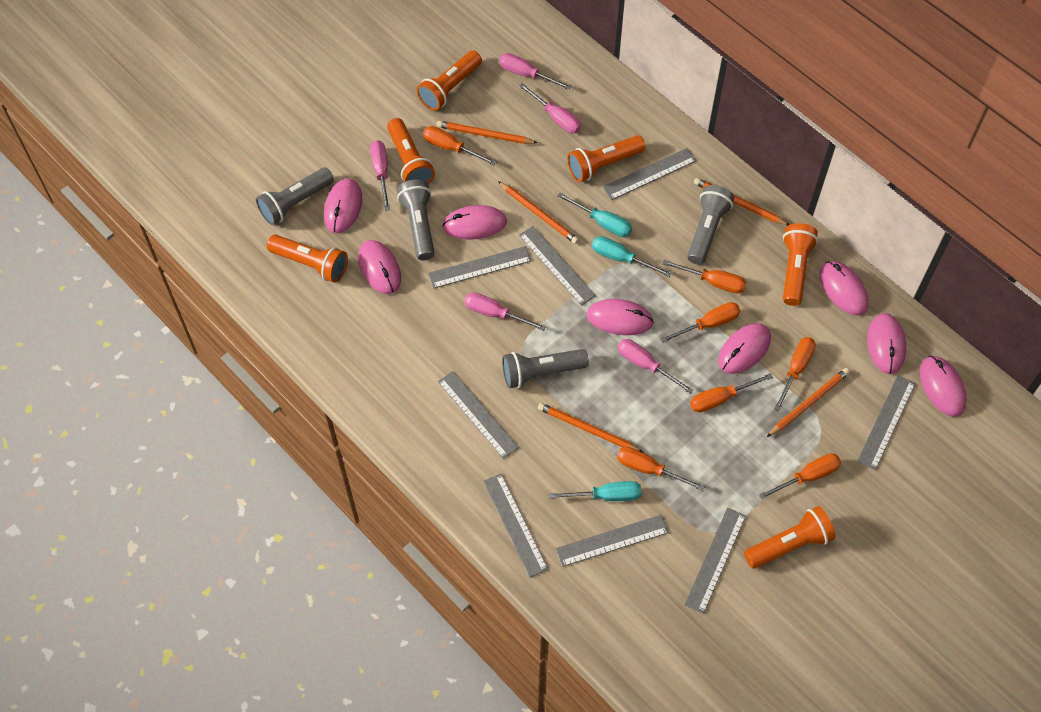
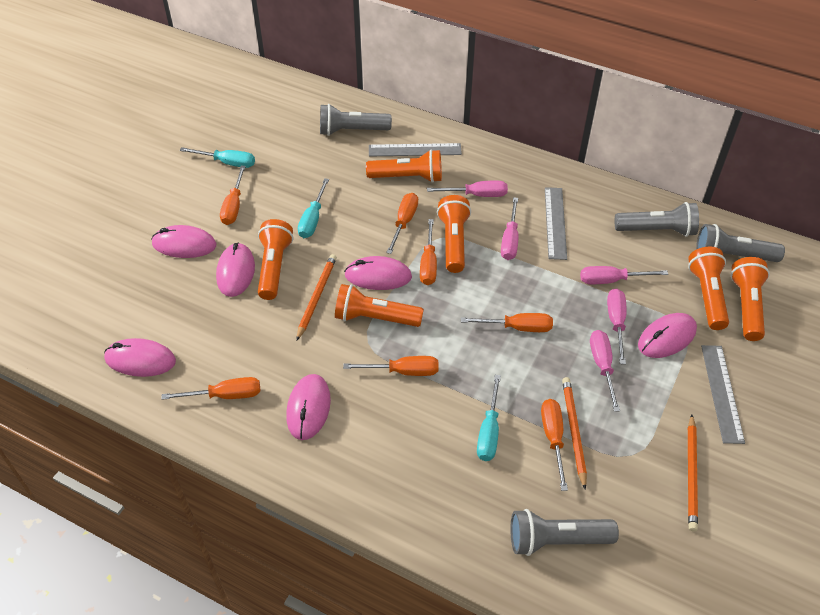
grey ruler: 8 -> 3
orange pencil: 5 -> 3
pink mouse: 8 -> 6

